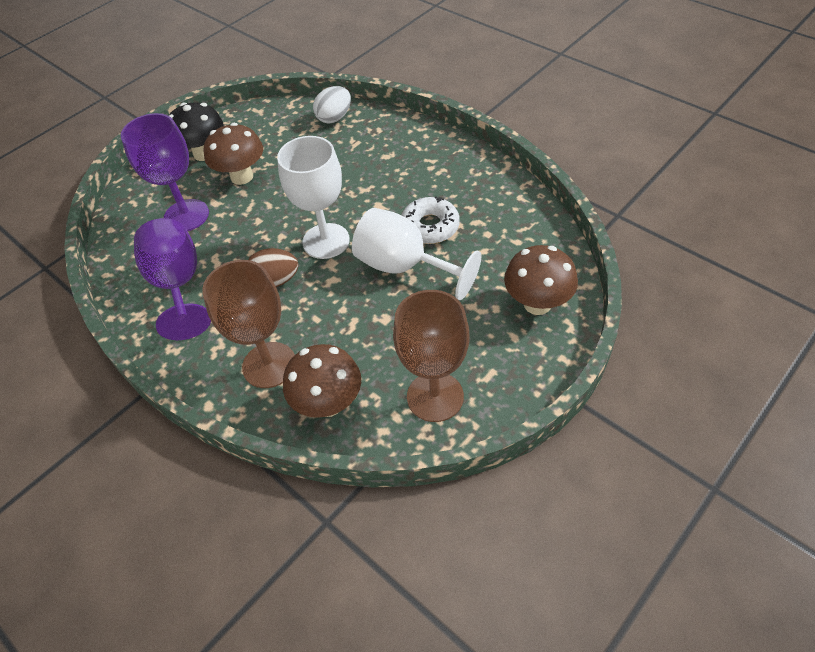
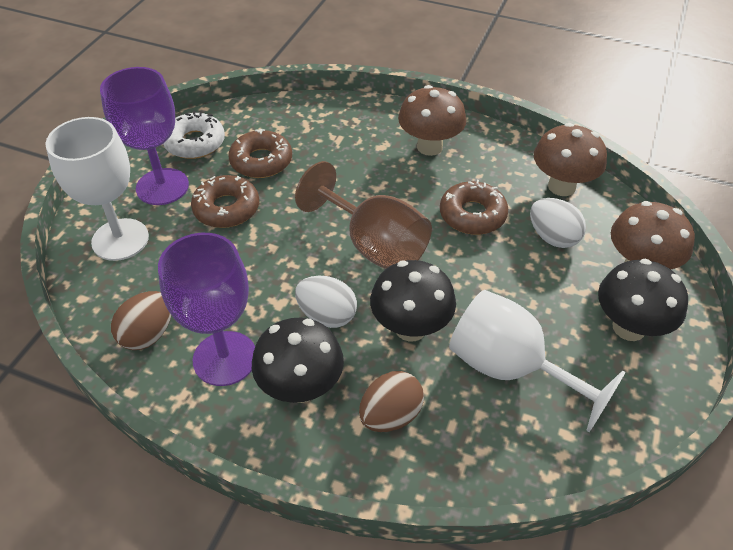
black mushroom: 1 -> 3
brown donut: 0 -> 3
brown egg: 1 -> 2
brown goblet: 2 -> 1
white egg: 1 -> 2

